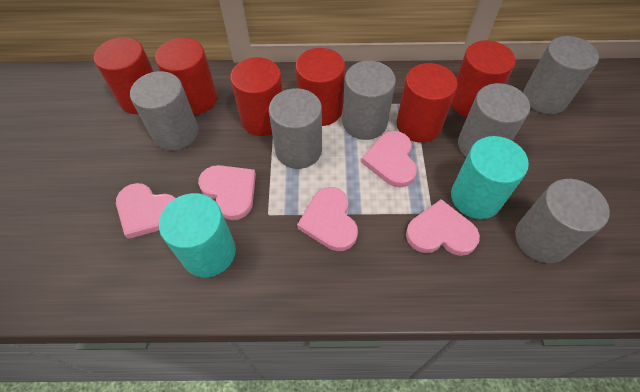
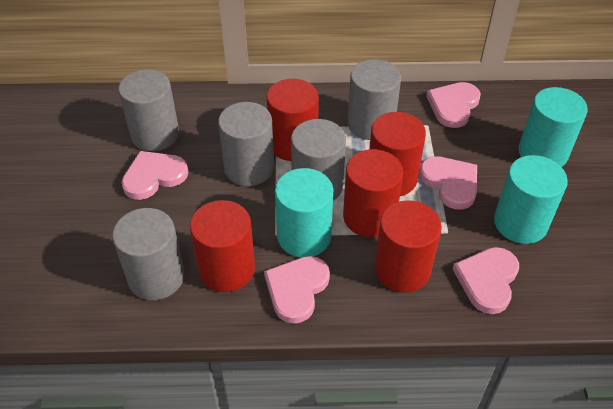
grey cylinder: 6 -> 5
red cylinder: 6 -> 5
turquoise cylinder: 2 -> 3

